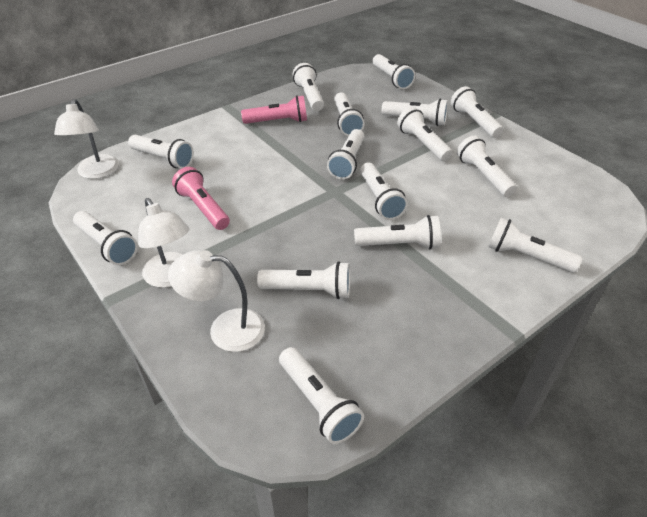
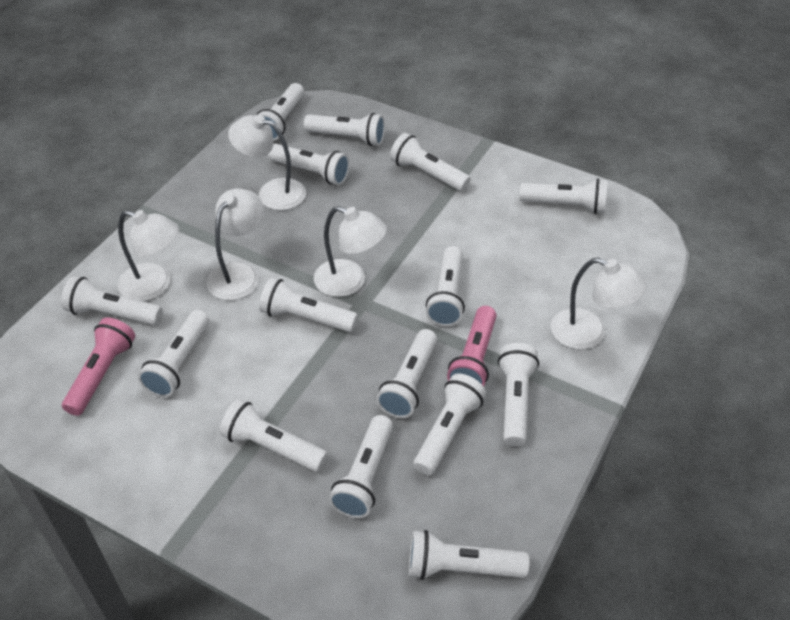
white lamp: 3 -> 5

